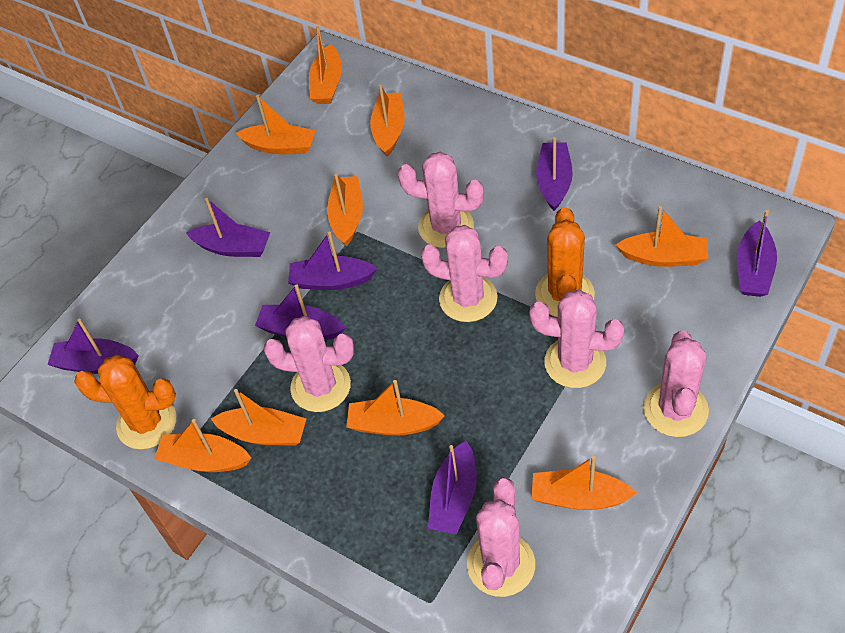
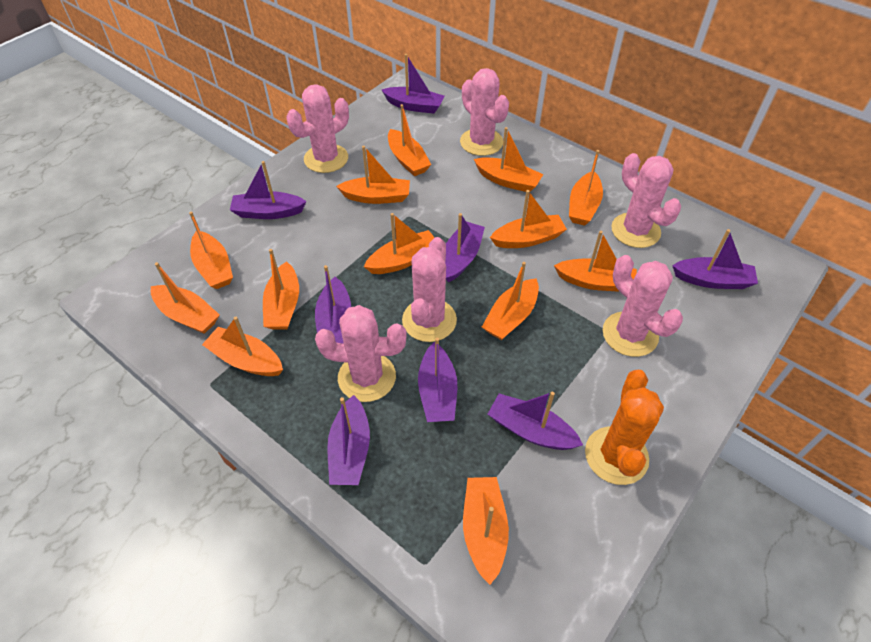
orange boat: 9 -> 13
orange cactus: 2 -> 1
purple boat: 7 -> 8

